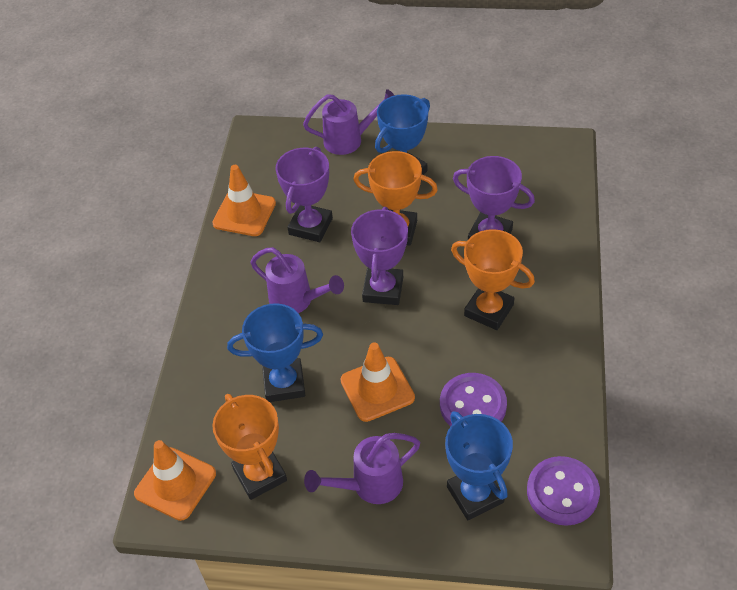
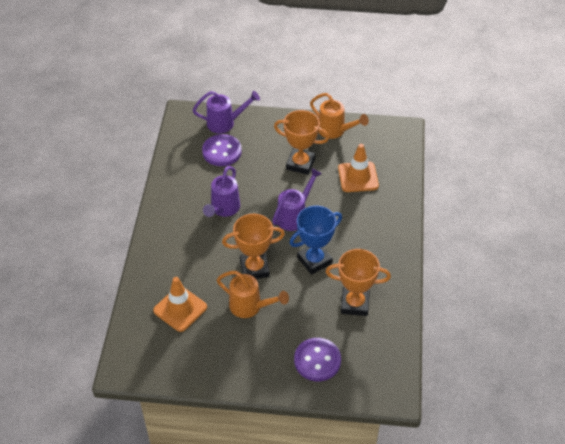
blue trophy: 3 -> 1
orange traffic cone: 3 -> 2
orange watering can: 0 -> 2
purple trophy: 3 -> 0

